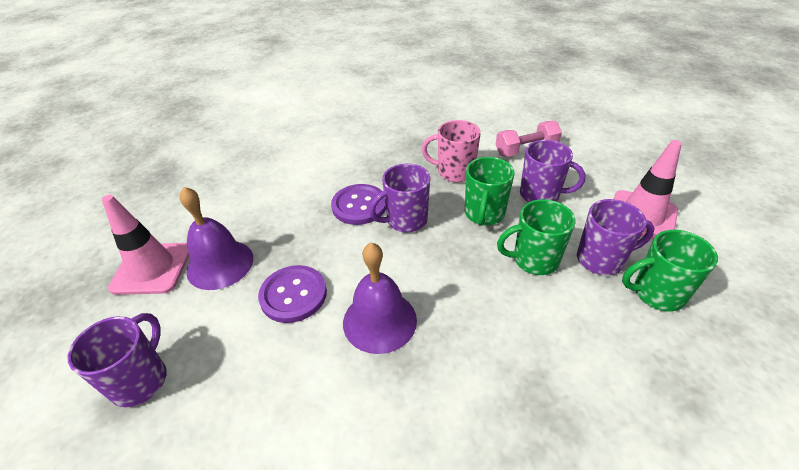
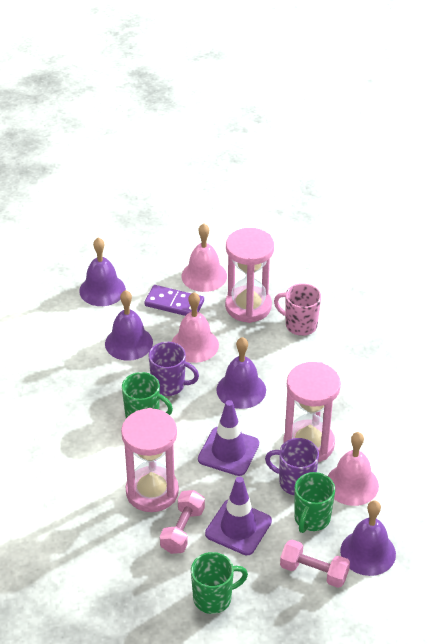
pink bell: 0 -> 3
pink dumbbell: 1 -> 2
pink hourglass: 0 -> 3
pink traffic cone: 2 -> 0
purple bell: 2 -> 4
purple button: 2 -> 0
purple domino: 0 -> 1
purple mug: 4 -> 2
purple traffic cone: 0 -> 2

